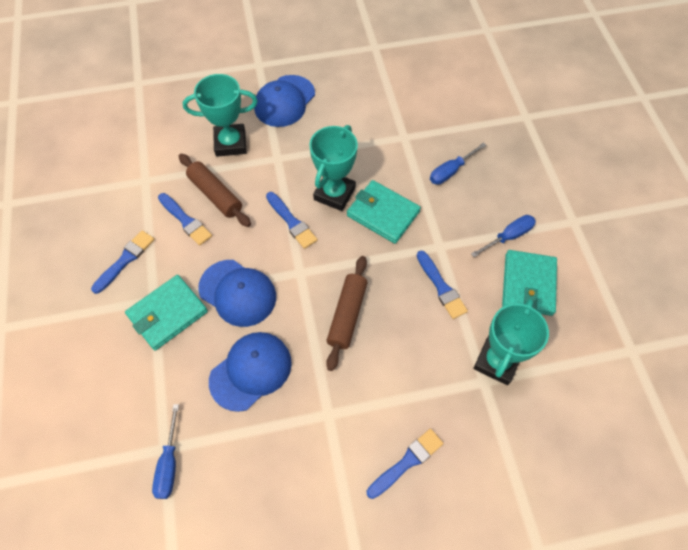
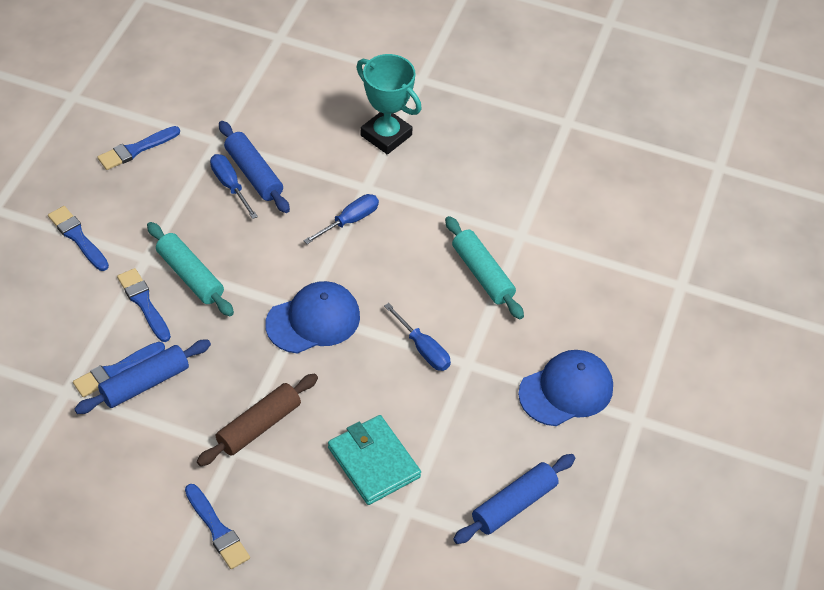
blue cap: 3 -> 2
blue rolling pin: 0 -> 3
brown rolling pin: 2 -> 1
turquoise rolling pin: 0 -> 2
turquoise trophy: 3 -> 1
turquoise wallet: 3 -> 1

